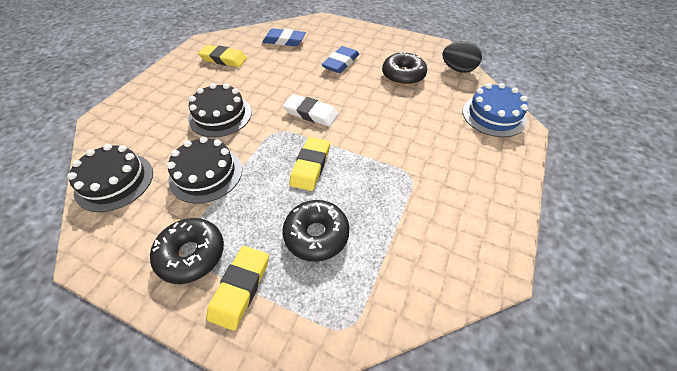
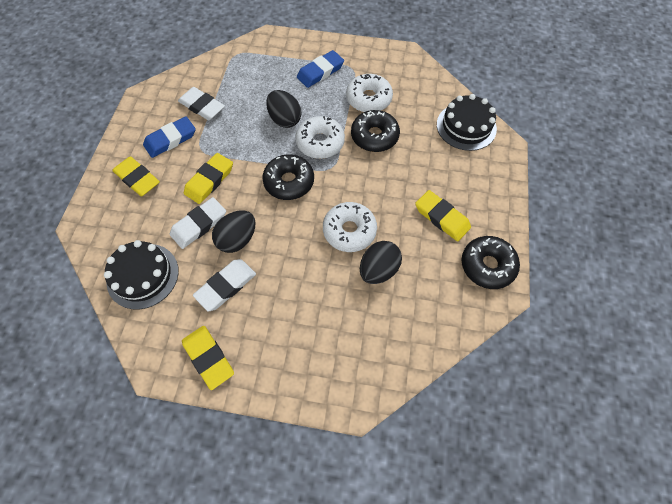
black cake: 3 -> 2
black egg: 1 -> 3
blue cake: 1 -> 0
white donut: 0 -> 3
white eraser: 1 -> 3
yellow eraser: 3 -> 4

